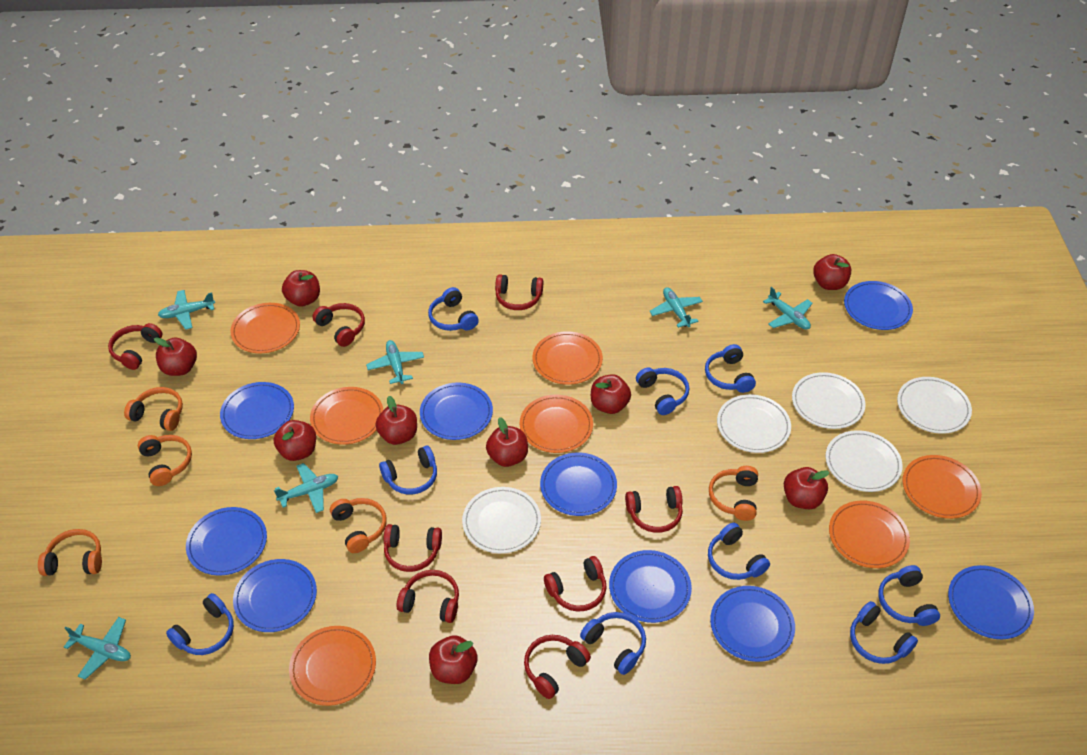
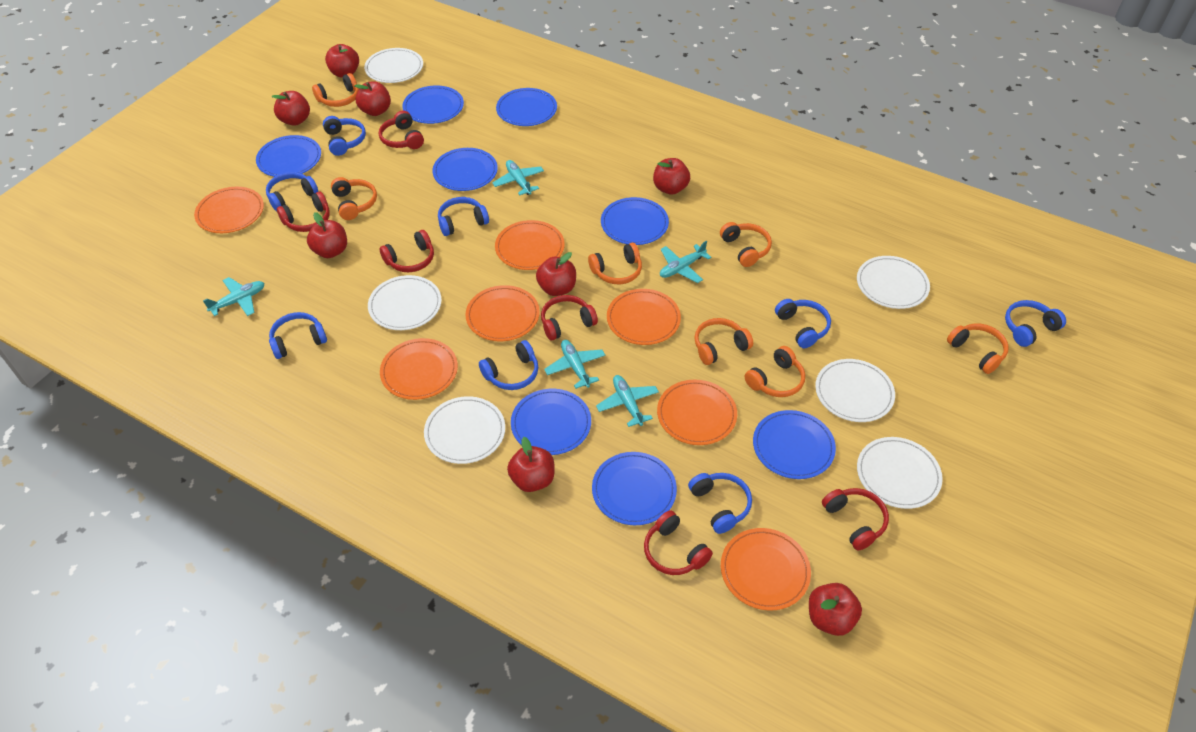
blue headphones: 9 -> 8
blue plate: 9 -> 8
orange headphones: 5 -> 7
red apple: 9 -> 8
red headphones: 8 -> 6
turquoise plane: 6 -> 5
white plate: 5 -> 6

